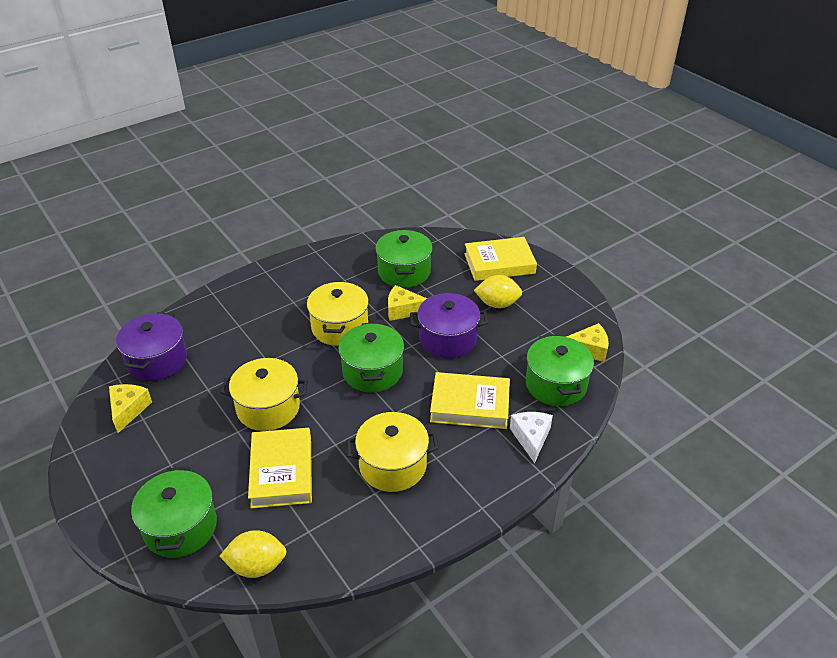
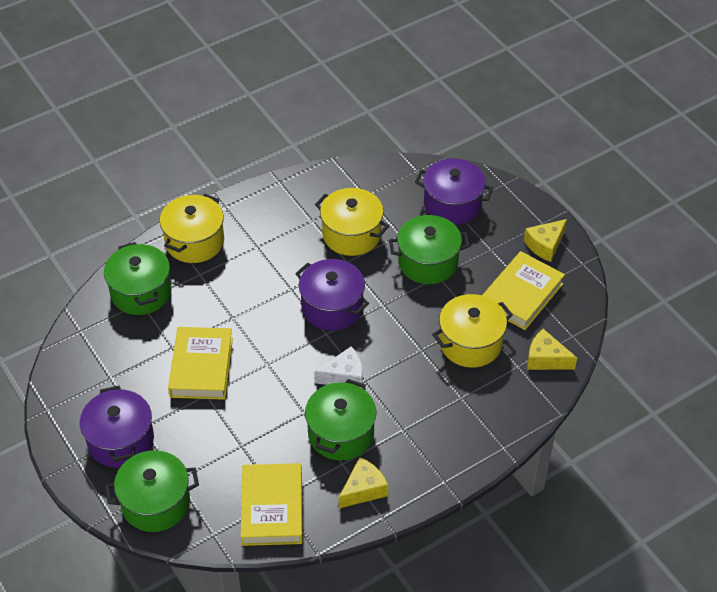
purple pot: 2 -> 3
yellow lemon: 2 -> 0

